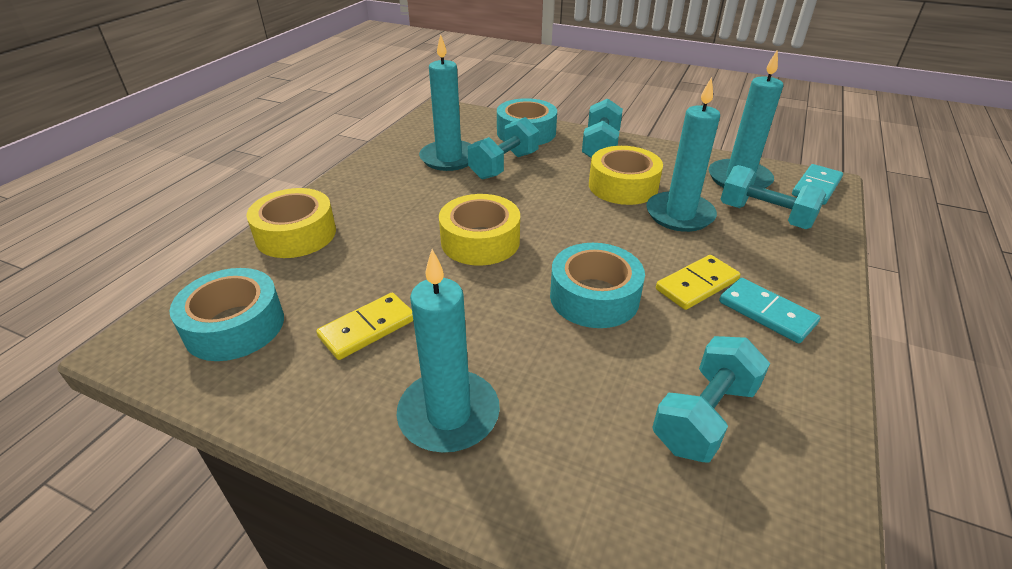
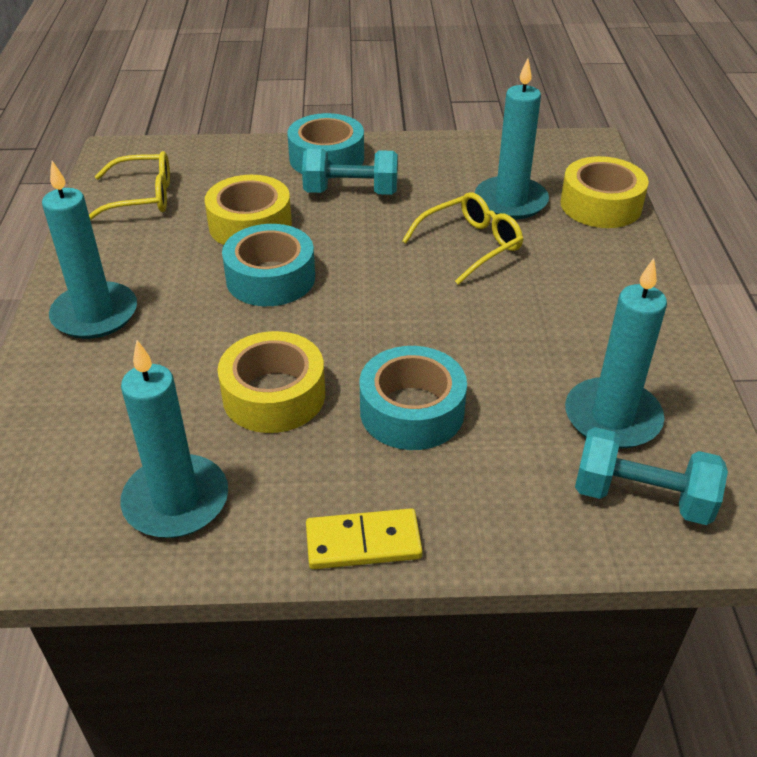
turquoise domino: 2 -> 0
turquoise dumbbell: 4 -> 2
yellow domino: 2 -> 1
yellow glasses: 0 -> 2

